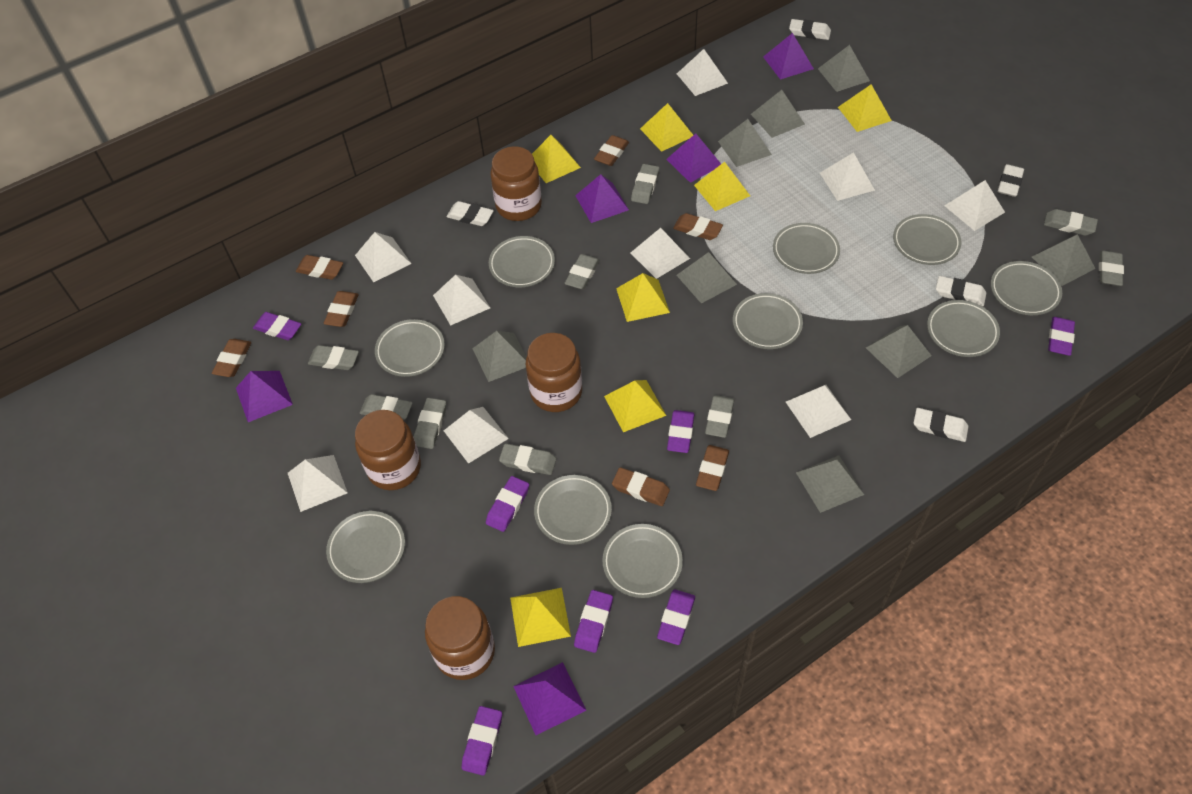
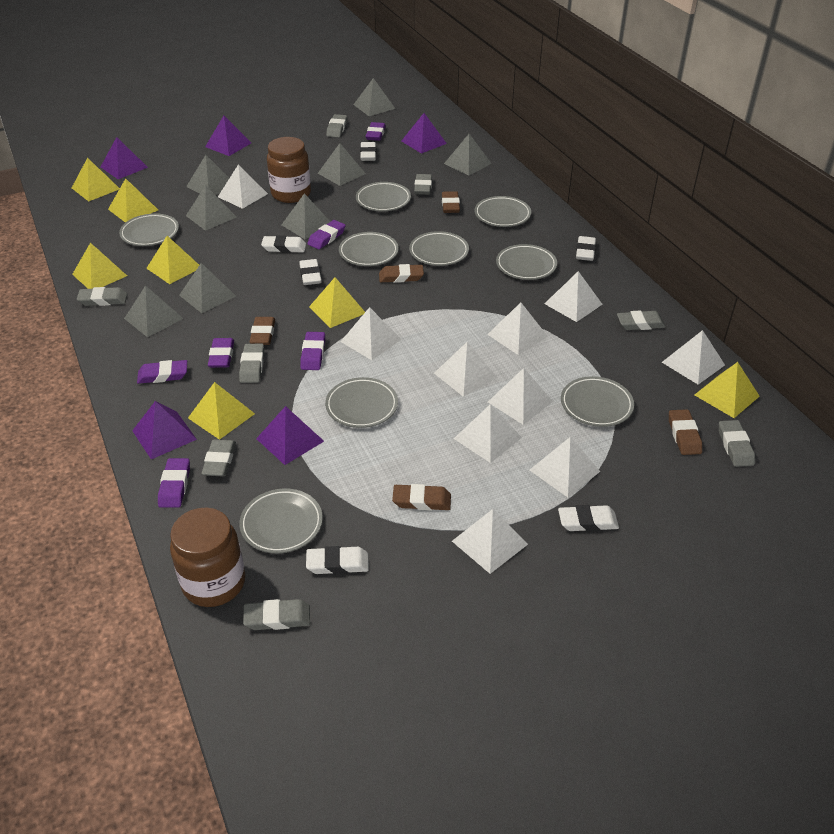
brown eraser: 7 -> 5
brown jar: 4 -> 2
grey eraser: 9 -> 8
grey plate: 10 -> 9
purple eraser: 7 -> 6
white eraser: 5 -> 6
white pyramid: 9 -> 10

